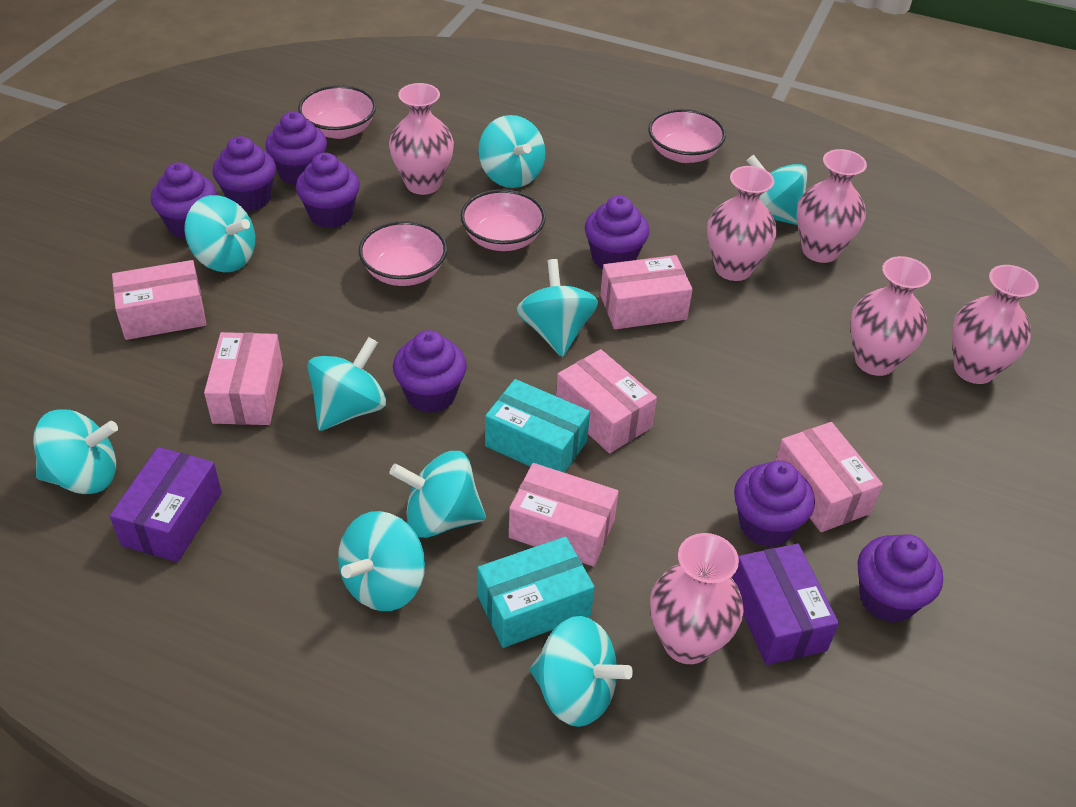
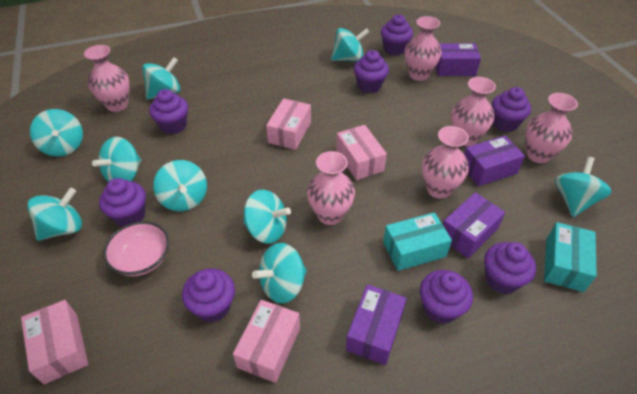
pink bowl: 4 -> 1
pink box: 6 -> 4
purple box: 2 -> 4

